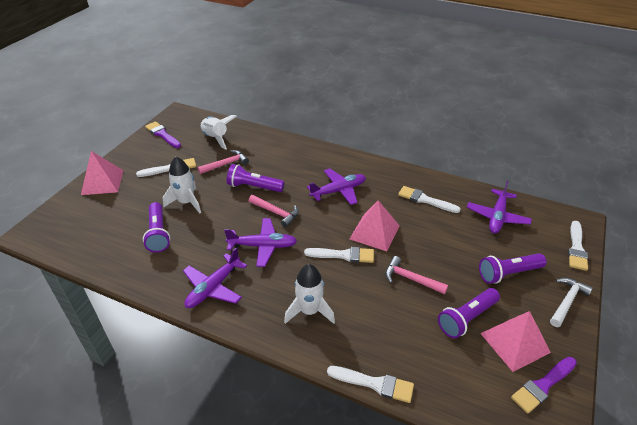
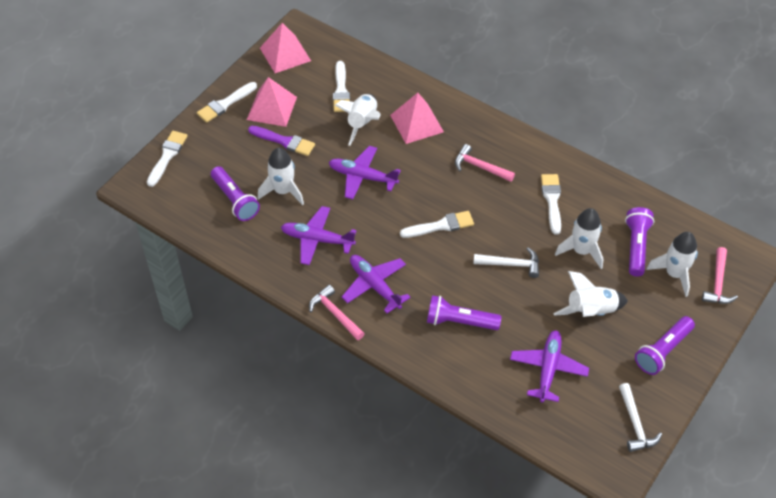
purple brush: 2 -> 1
white hammer: 1 -> 2
white rocket: 3 -> 5

